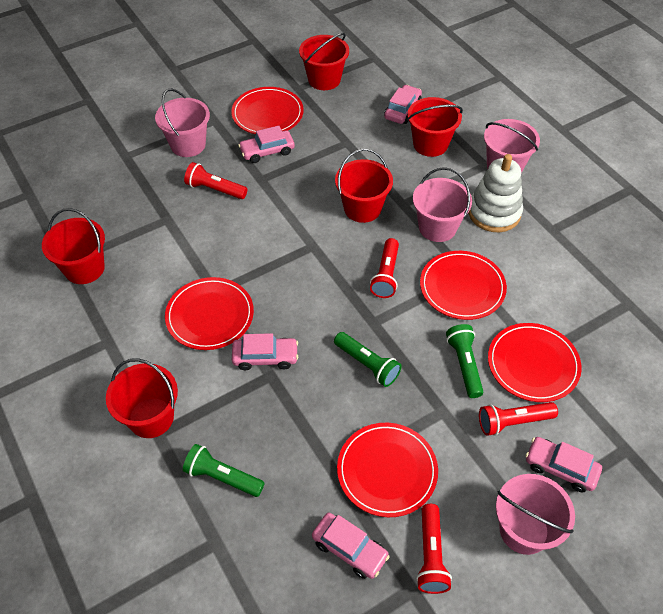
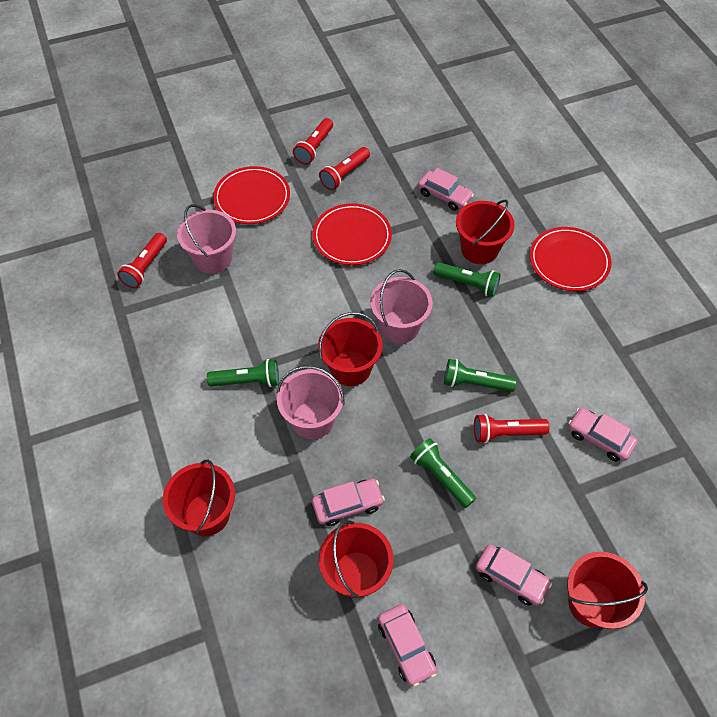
green flashlight: 3 -> 4
pink bucket: 4 -> 3
red plate: 5 -> 3
white stacking toy: 1 -> 0

